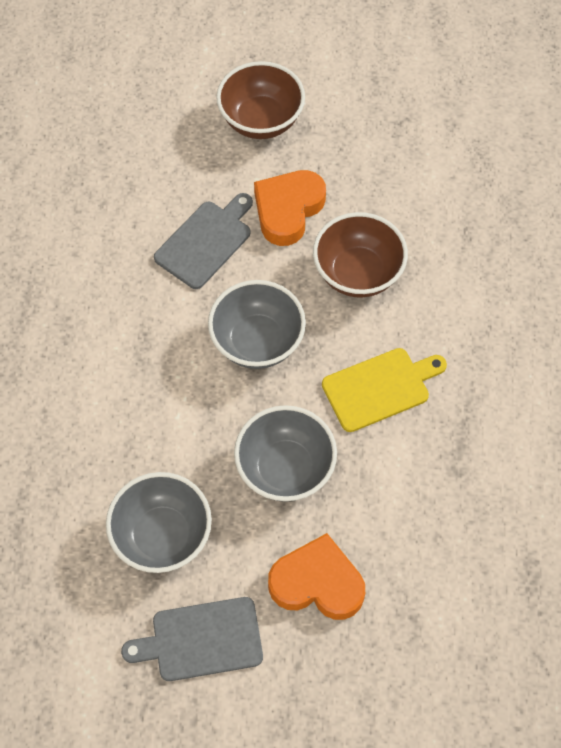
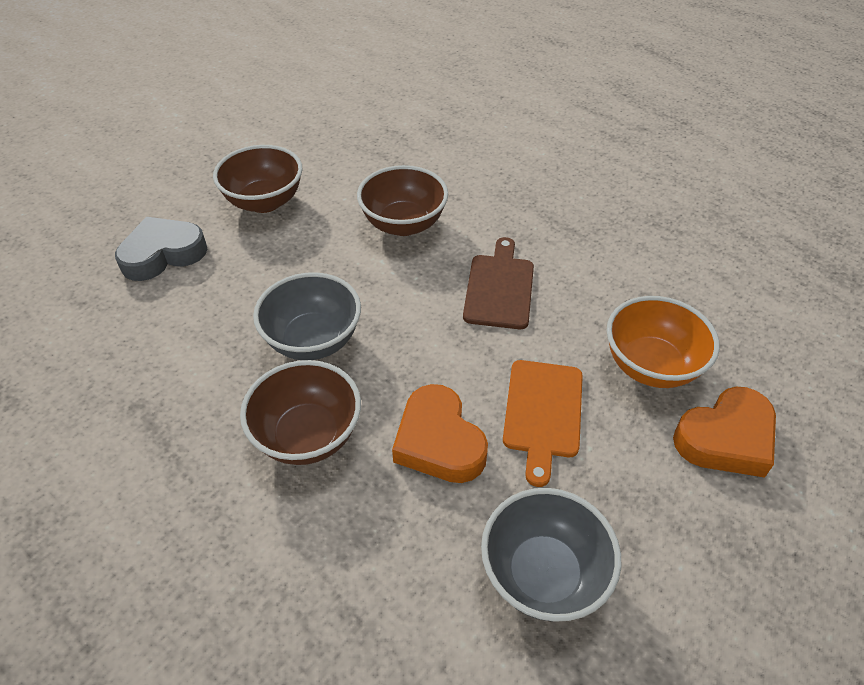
brown bowl: 2 -> 3
brown cutting board: 0 -> 1
grey bowl: 3 -> 2
grey cutting board: 2 -> 0
grey heart: 0 -> 1
orange bowl: 0 -> 1
orange cutting board: 0 -> 1
yellow cutting board: 1 -> 0

